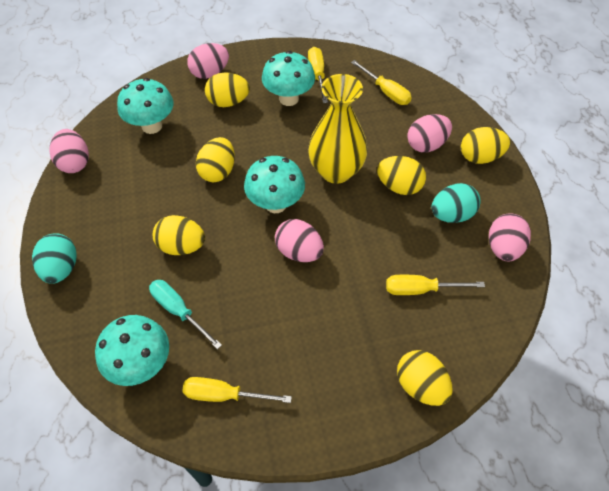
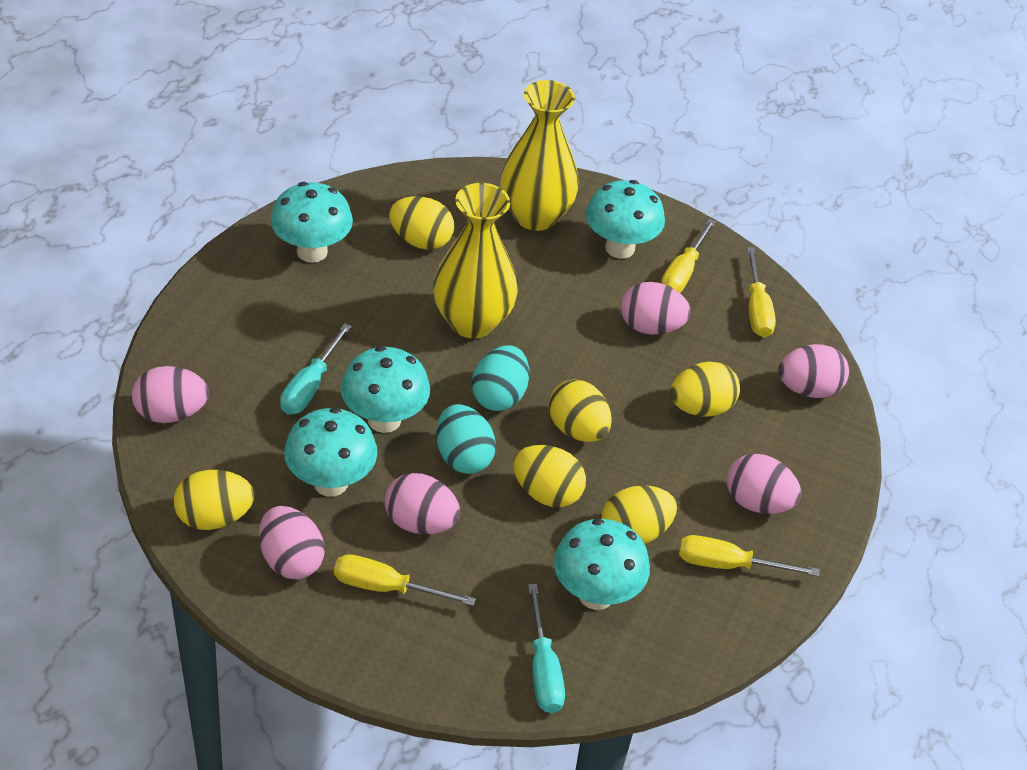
pink egg: 5 -> 6
turquoise mushroom: 4 -> 5
turquoise screwdriver: 1 -> 2
yellow vase: 1 -> 2

